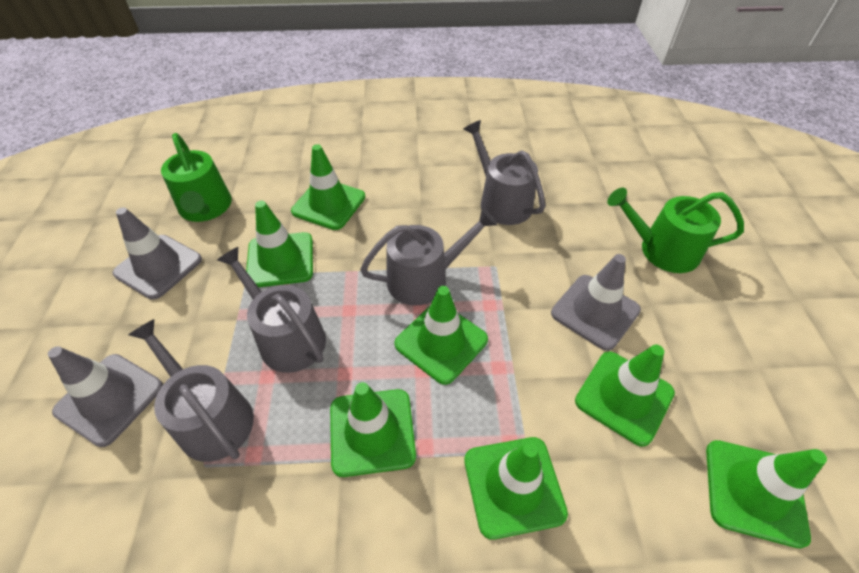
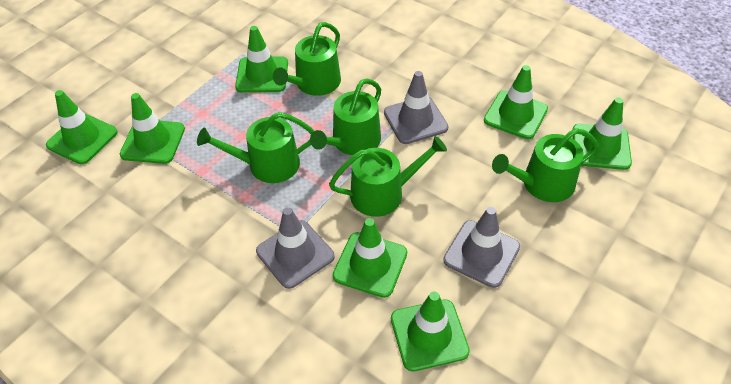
green watering can: 2 -> 5
grey watering can: 4 -> 0

